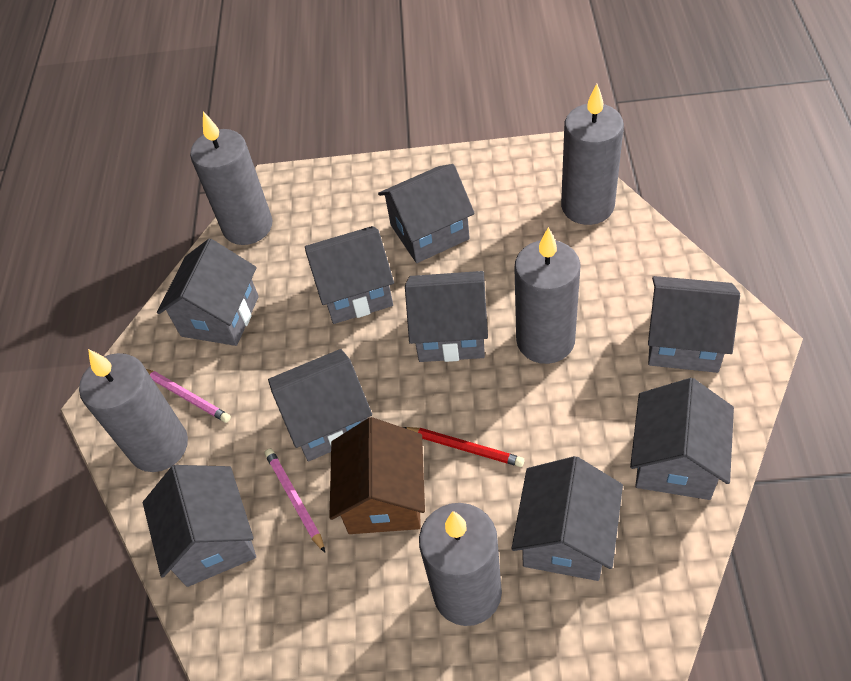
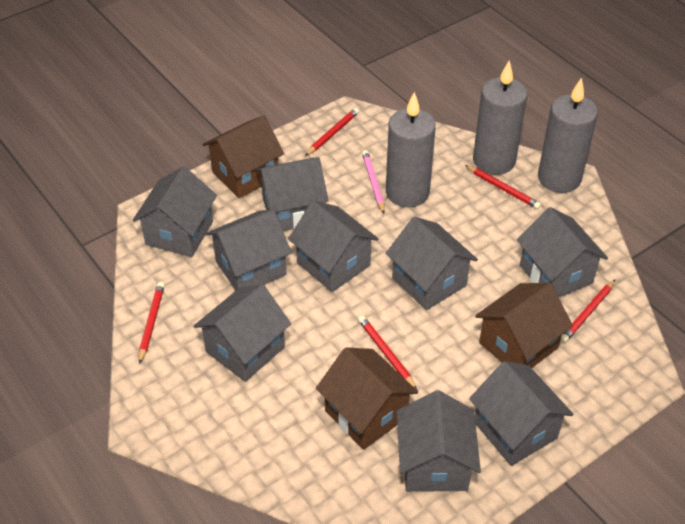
brown house: 1 -> 3
grey candle: 5 -> 3
pink pencil: 2 -> 1
red pencil: 1 -> 5

